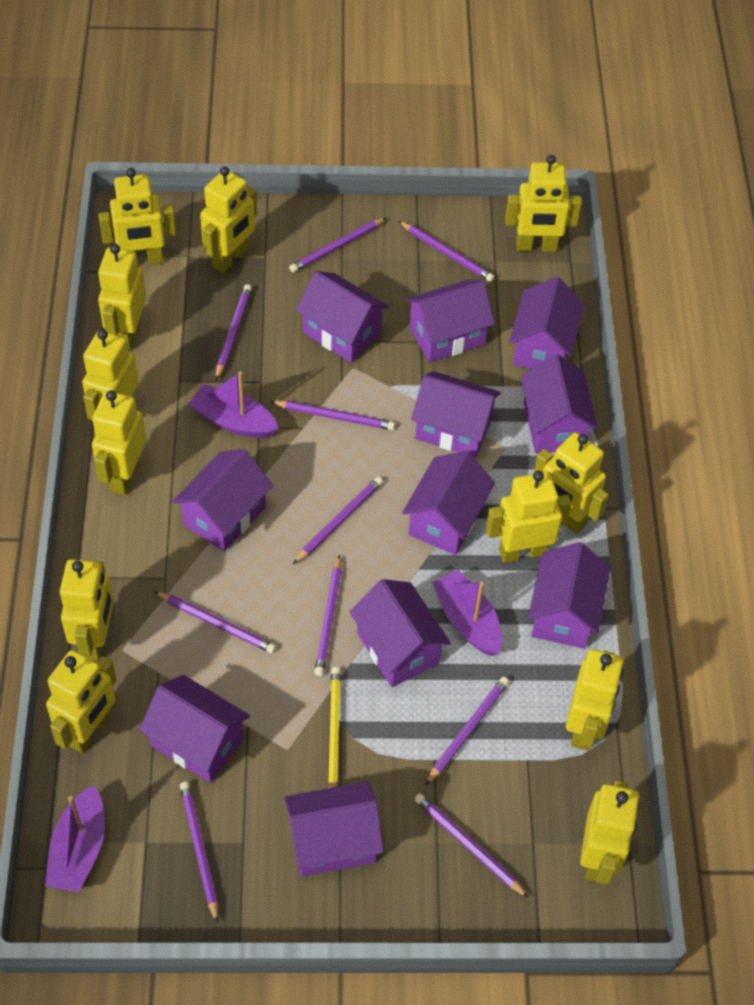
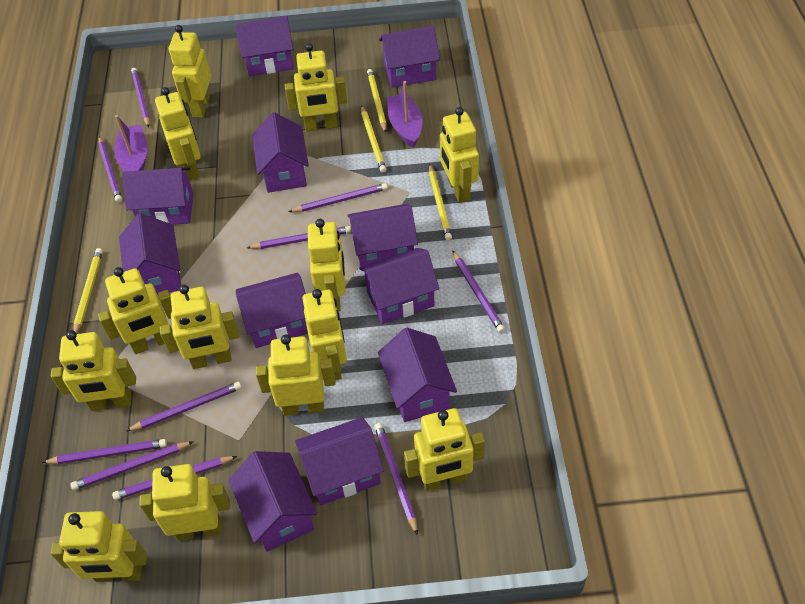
purple boat: 3 -> 2
yellow pencil: 1 -> 4
yellow robot: 12 -> 13

